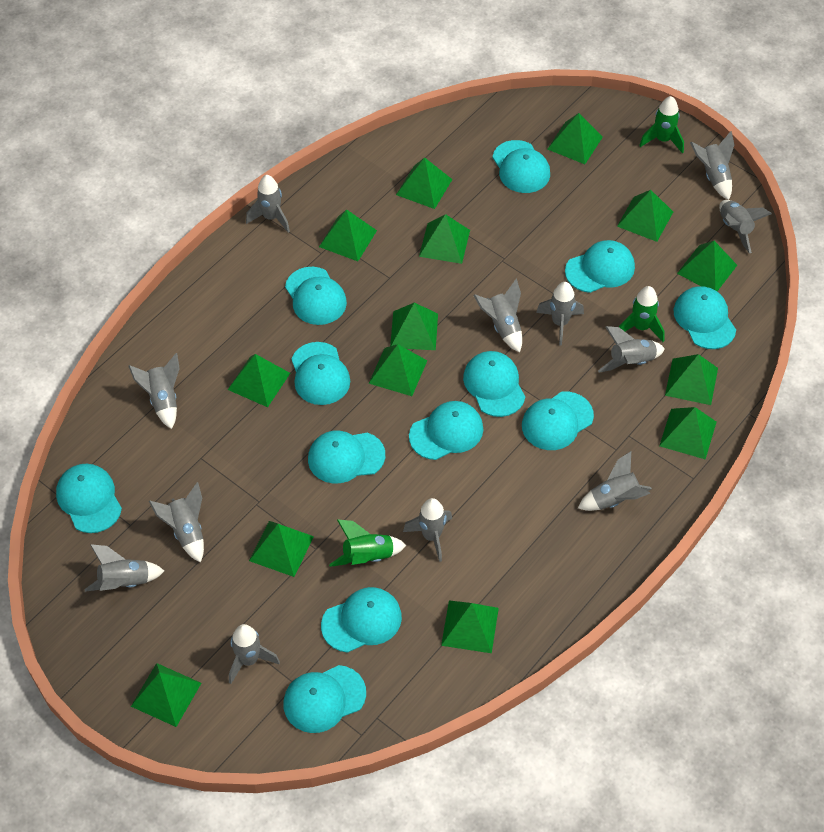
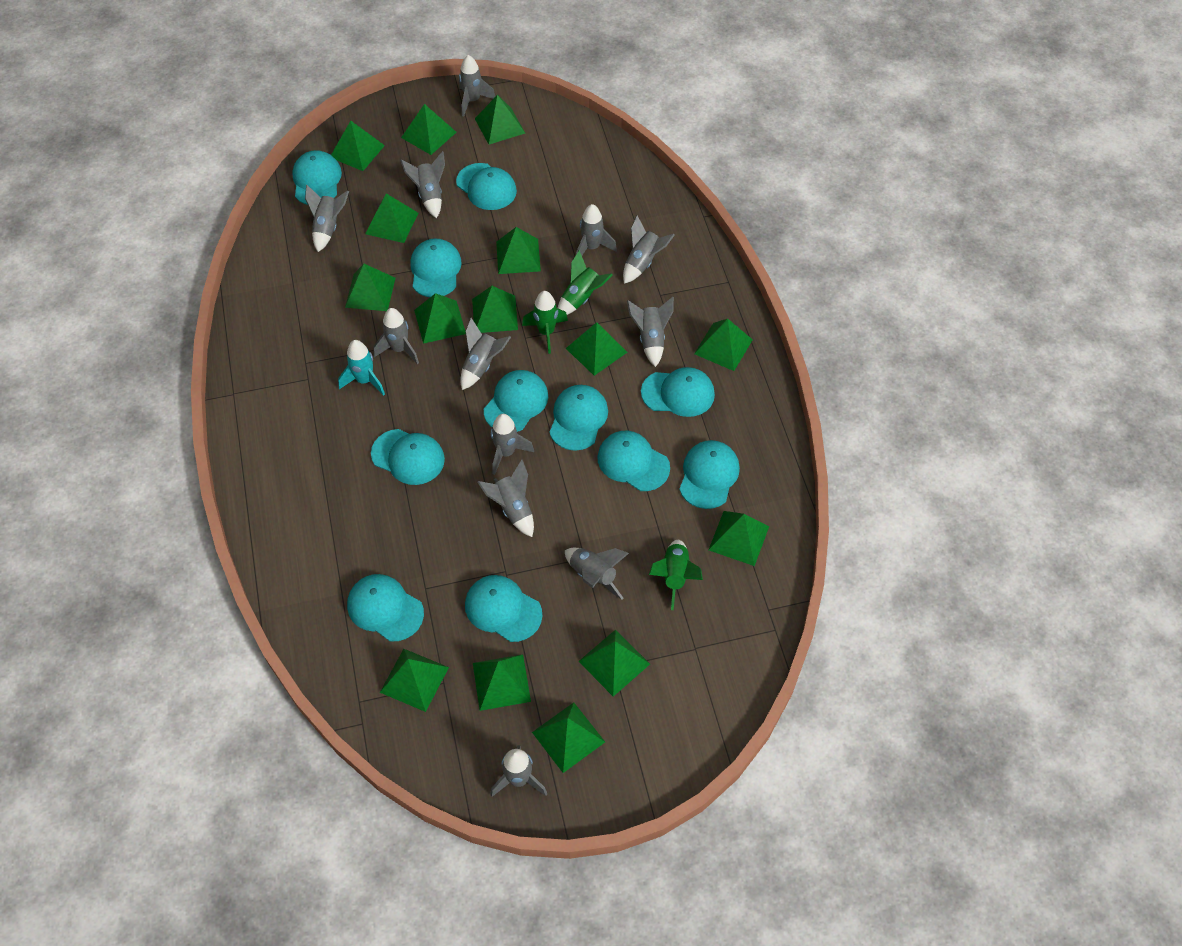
green pyramid: 14 -> 15
turquoise cap: 12 -> 11
turquoise rocket: 0 -> 1

